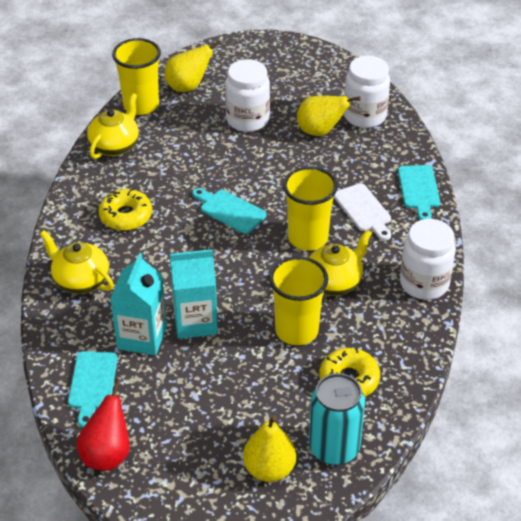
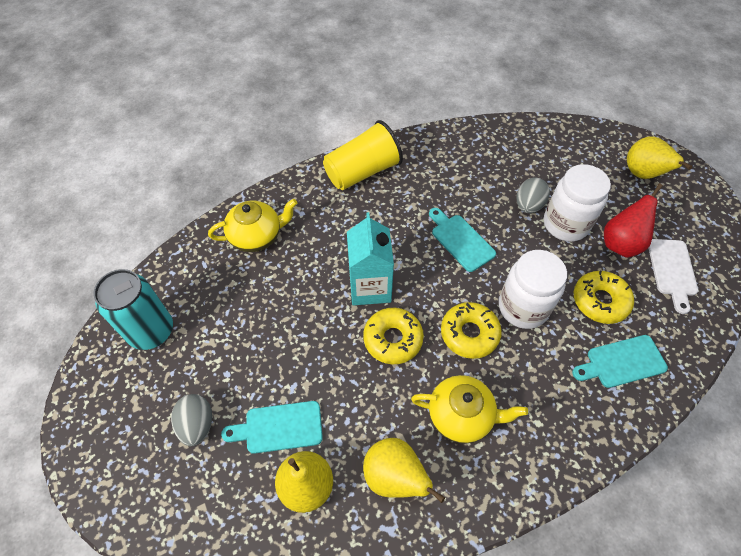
grey egg: 0 -> 2
turquoise carton: 2 -> 1
white jar: 3 -> 2
yellow cup: 3 -> 1
yellow donut: 2 -> 3
yellow teapot: 3 -> 2

